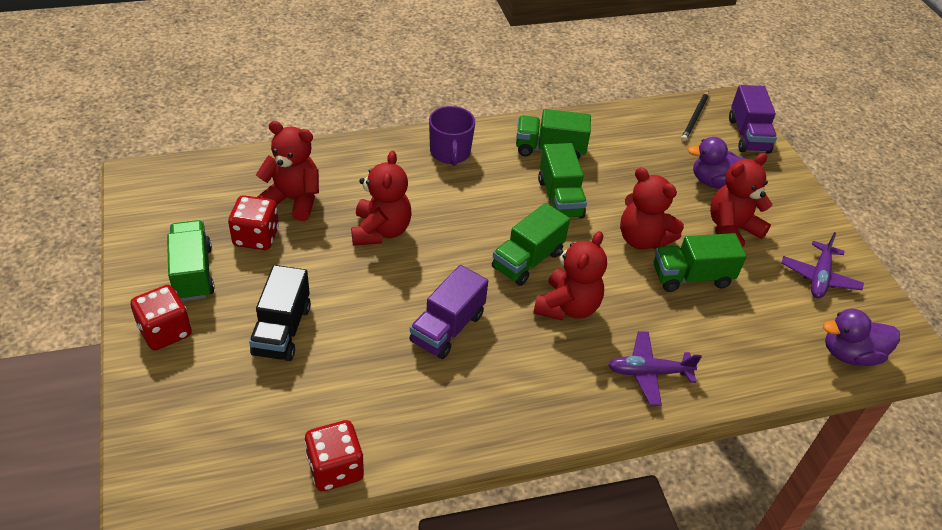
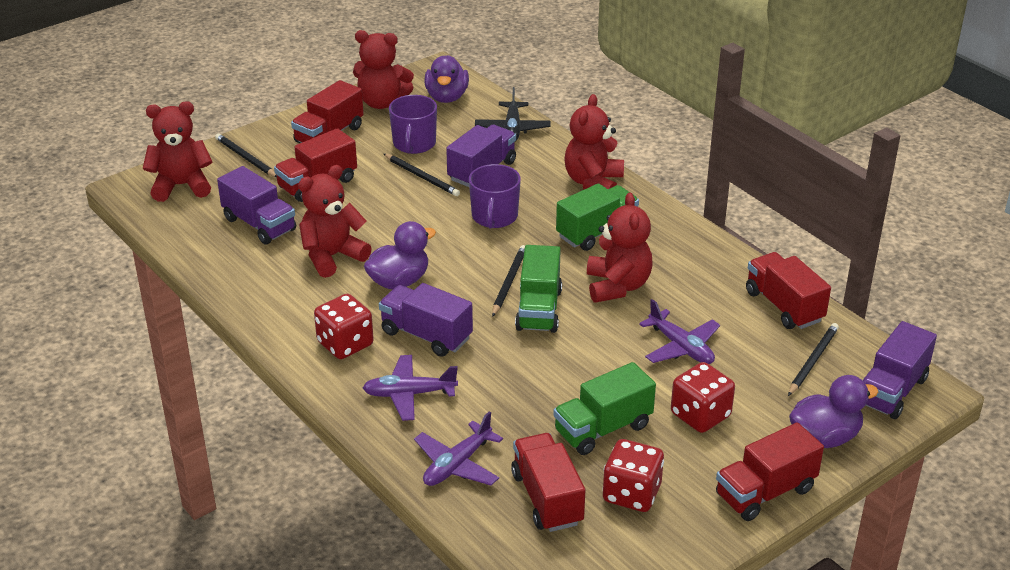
black pencil: 1 -> 4
black plane: 0 -> 1
black truck: 1 -> 0
green truck: 5 -> 3
purple duck: 2 -> 3
purple mug: 1 -> 2
purple plane: 2 -> 3
purple truck: 2 -> 4
red truck: 0 -> 5

